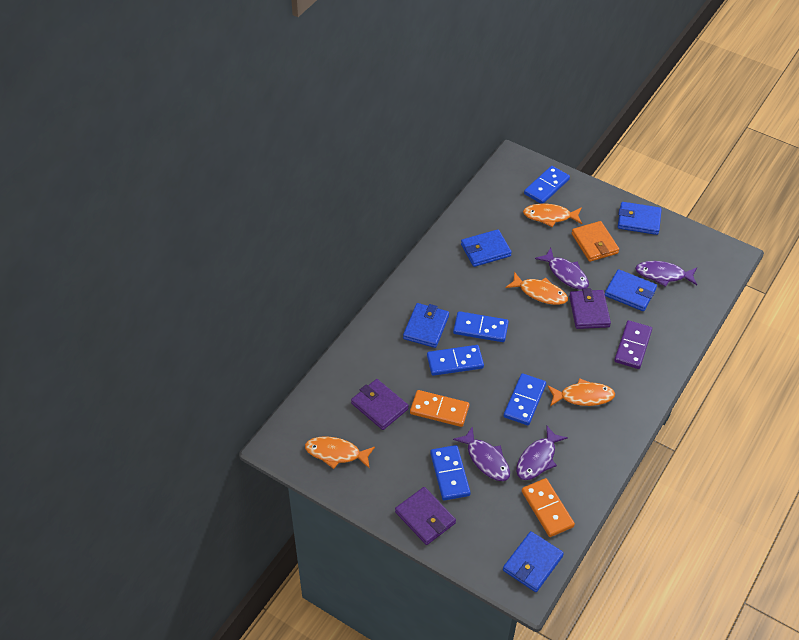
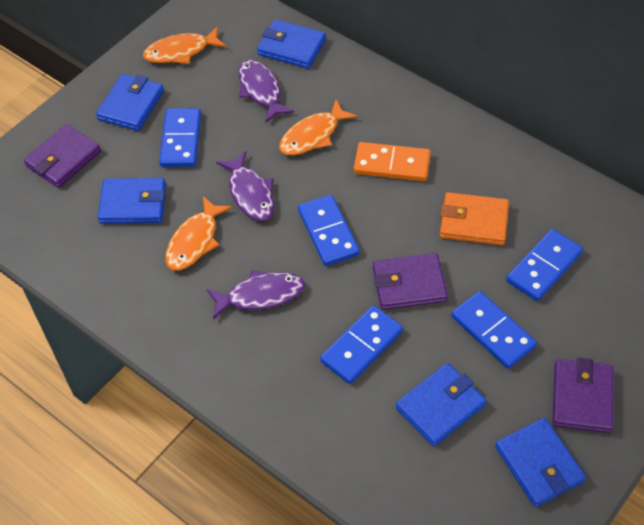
orange domino: 2 -> 1
orange fish: 4 -> 3
purple domino: 1 -> 0
purple fish: 4 -> 3

